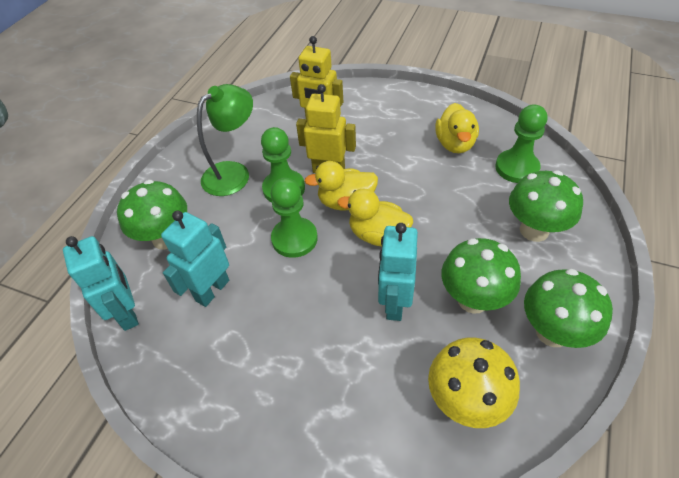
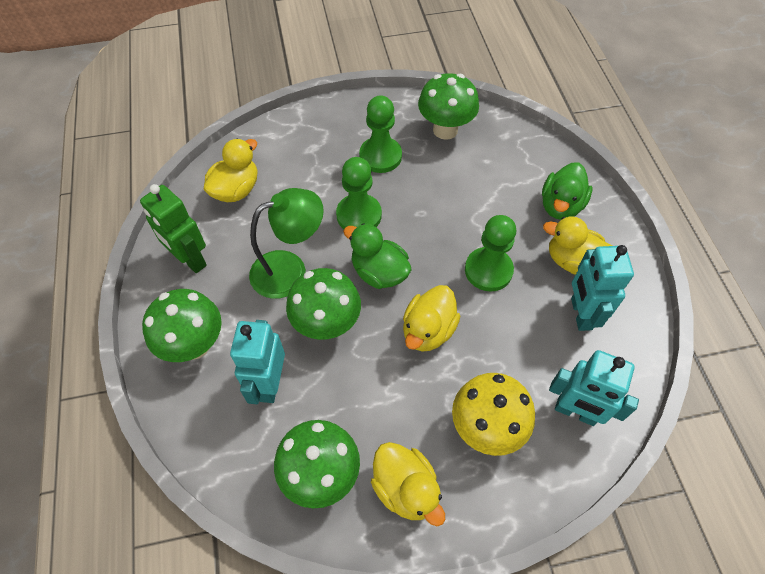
green duck: 0 -> 2
green robot: 0 -> 1
yellow duck: 3 -> 4
yellow robot: 2 -> 0

